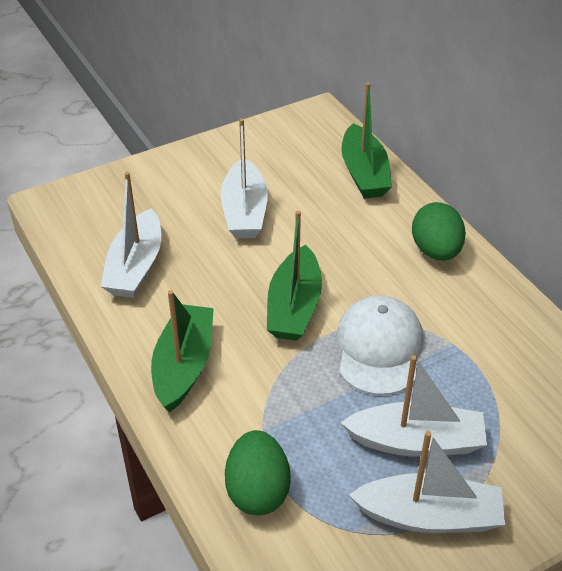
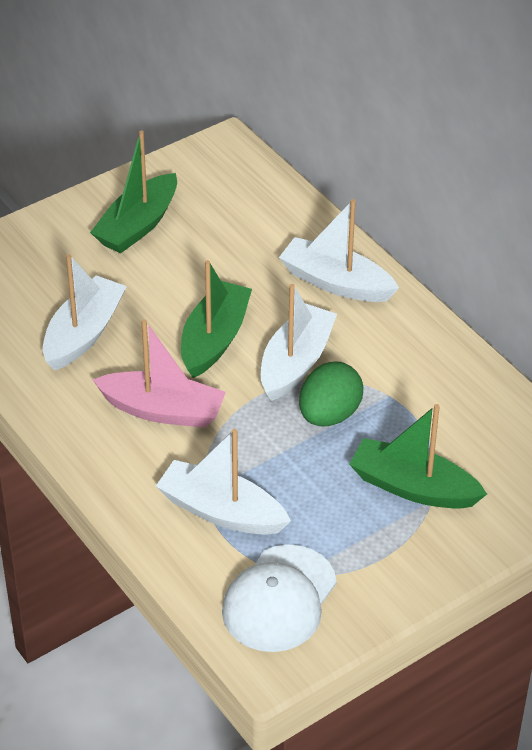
green egg: 2 -> 1
pink boat: 0 -> 1

